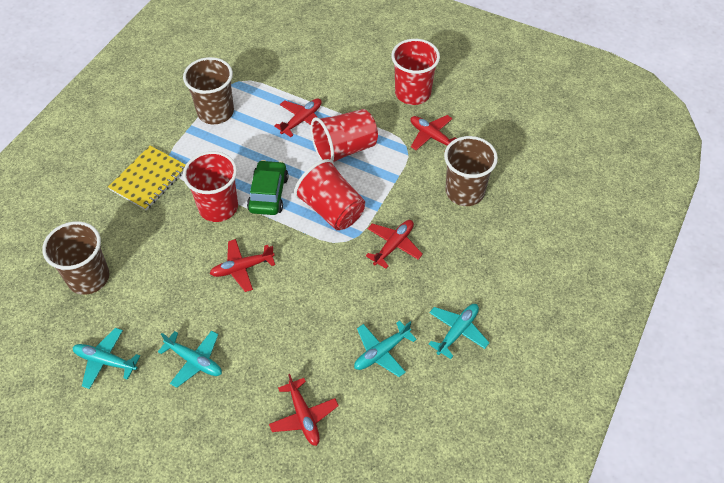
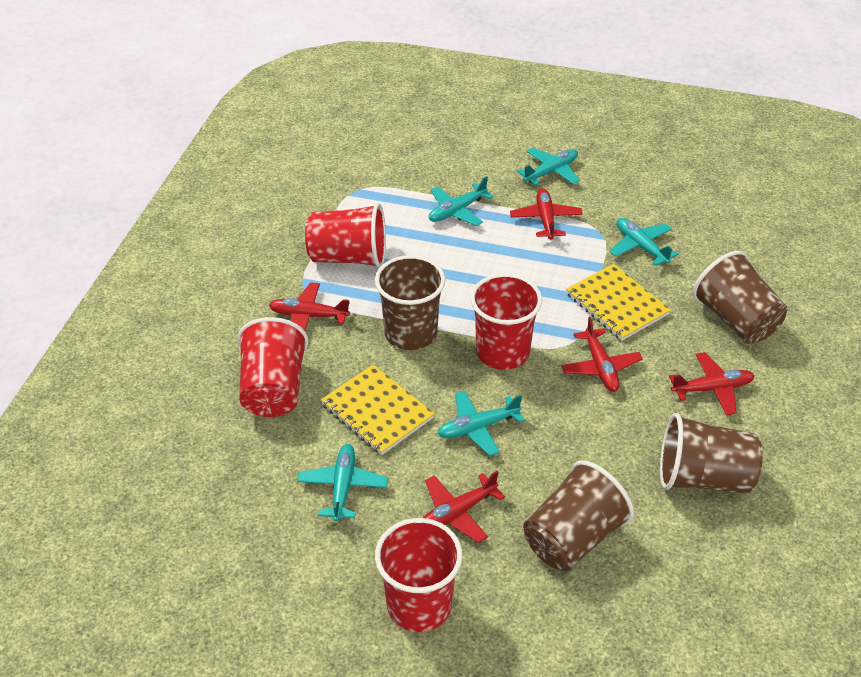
brown cup: 3 -> 4
green car: 1 -> 0
turquoise plane: 4 -> 5
yellow notebook: 1 -> 2

